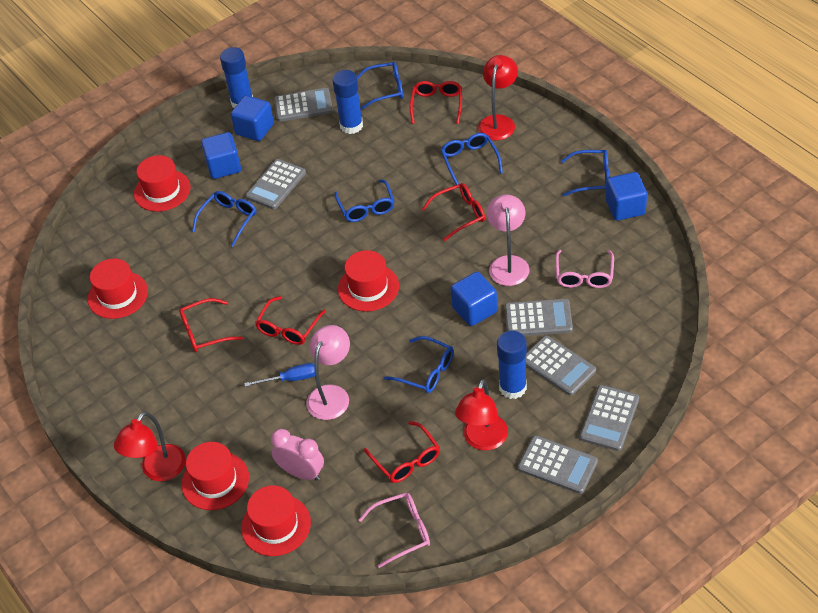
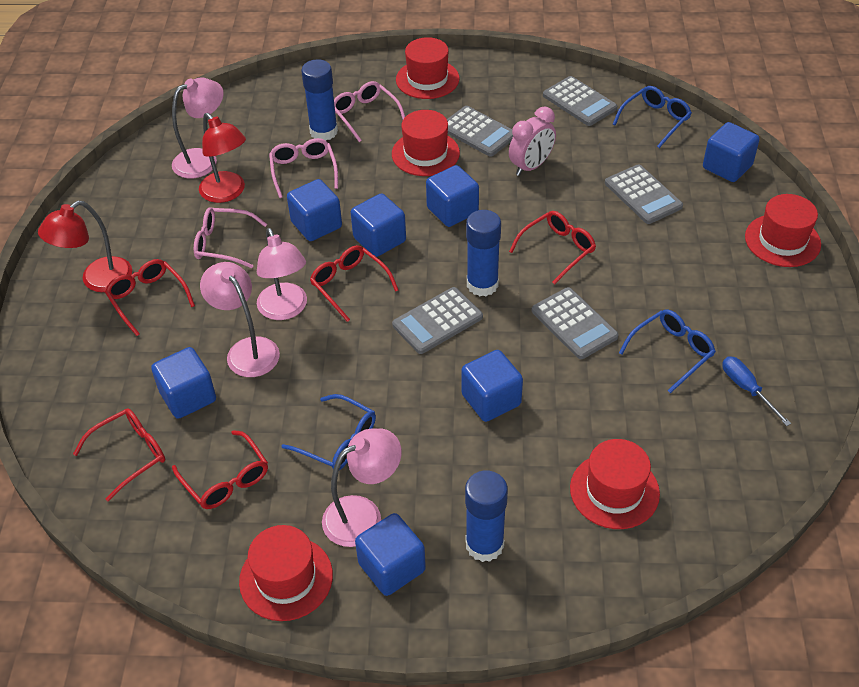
blue cube: 4 -> 7
blue glasses: 6 -> 3
grey calculator: 6 -> 5
pink glasses: 2 -> 3
pink lamp: 2 -> 4
red lamp: 3 -> 2

